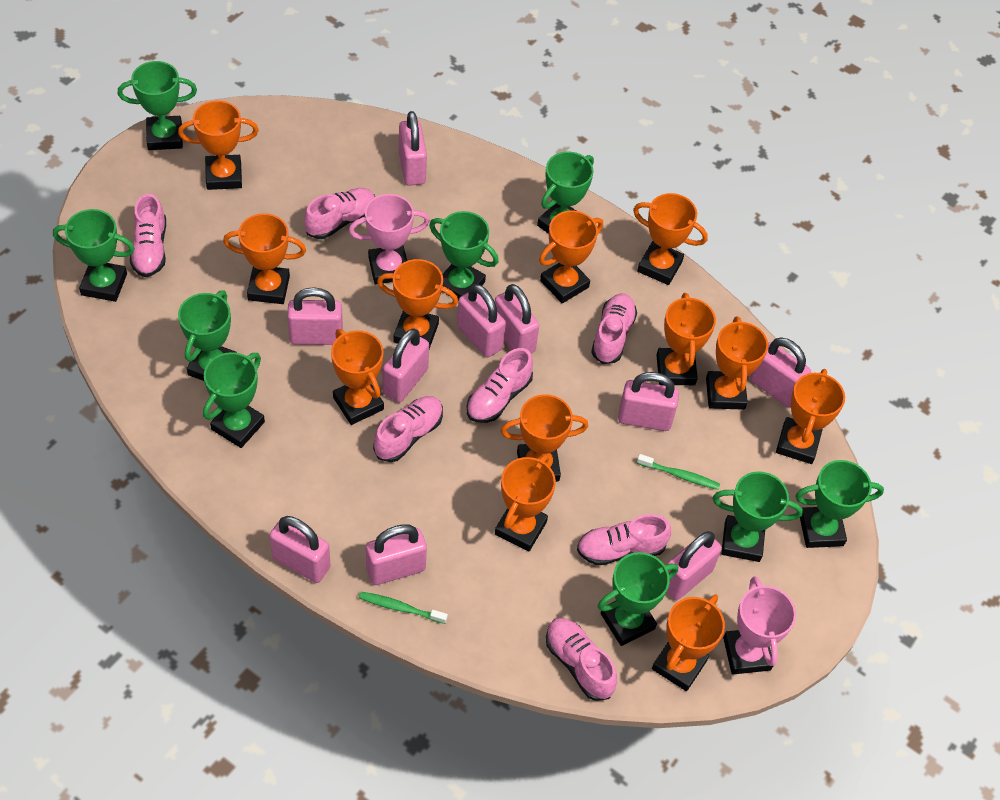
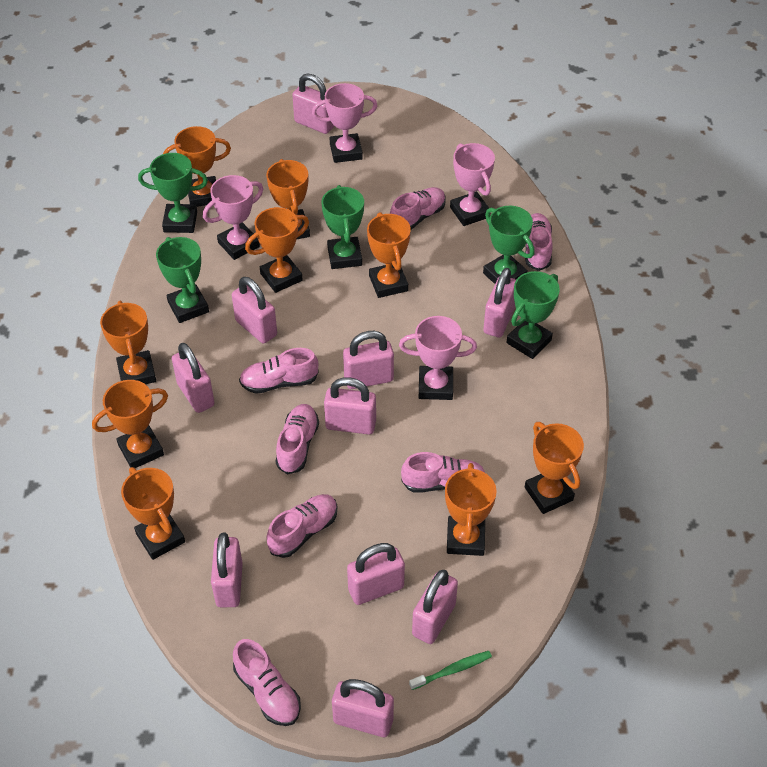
green toothbrush: 2 -> 1
green trophy: 9 -> 5
orange trophy: 12 -> 9
pink trophy: 2 -> 4

